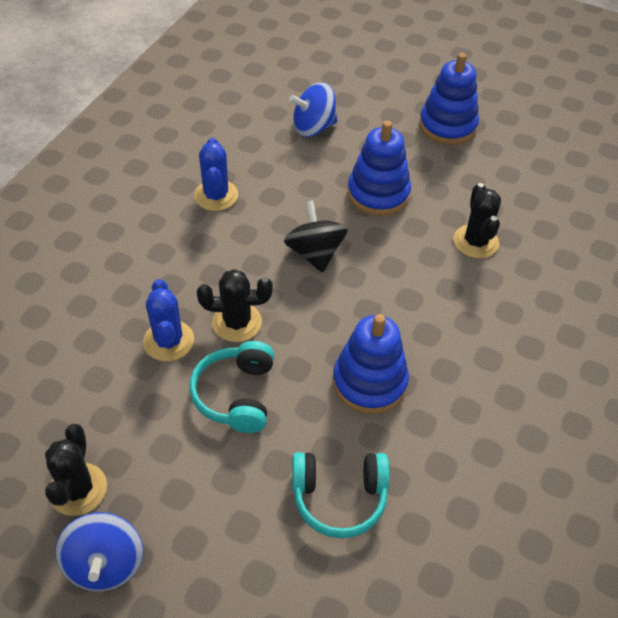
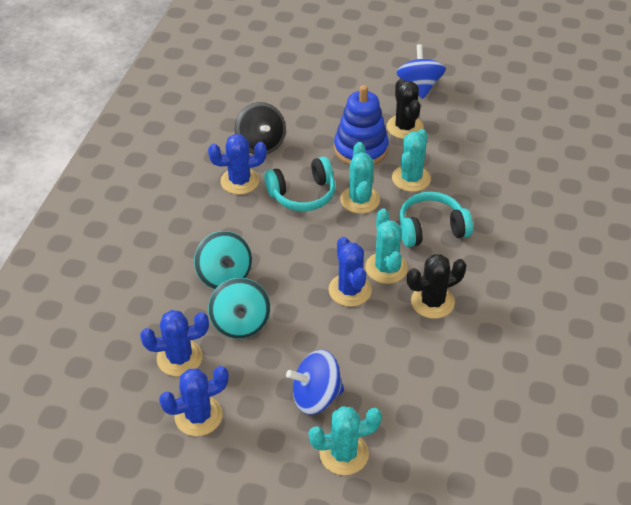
black cactus: 3 -> 2
blue cactus: 2 -> 4
blue stacking toy: 3 -> 1
turquoise cactus: 0 -> 4
turquoise spinning top: 0 -> 2

